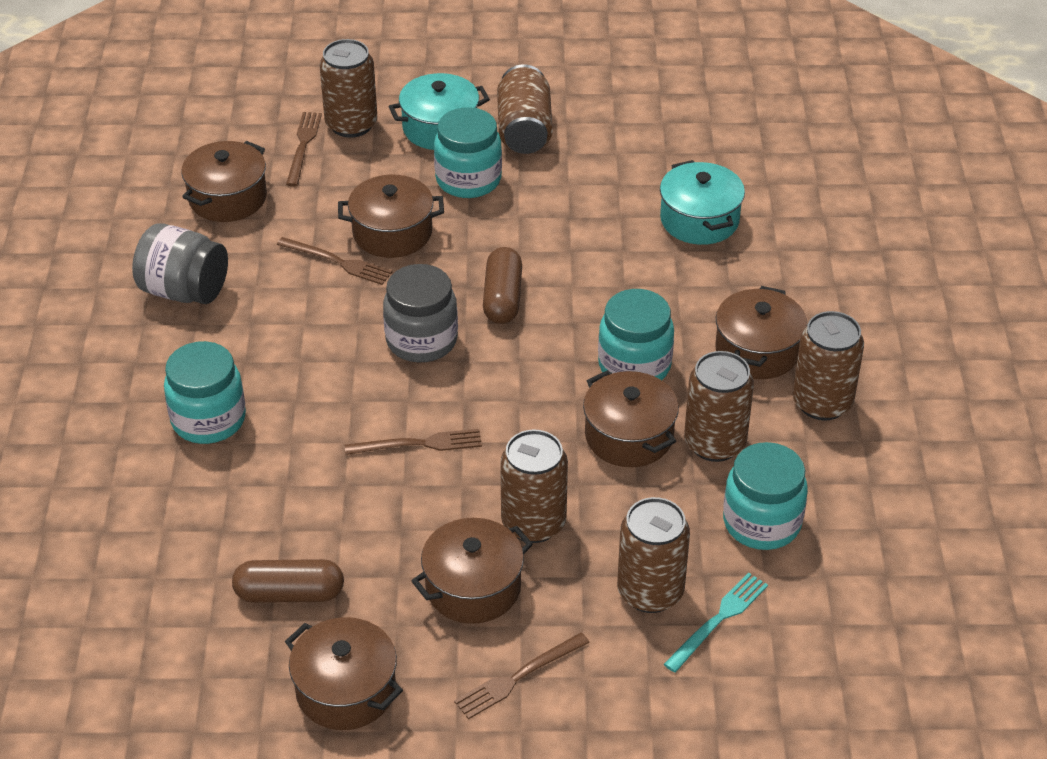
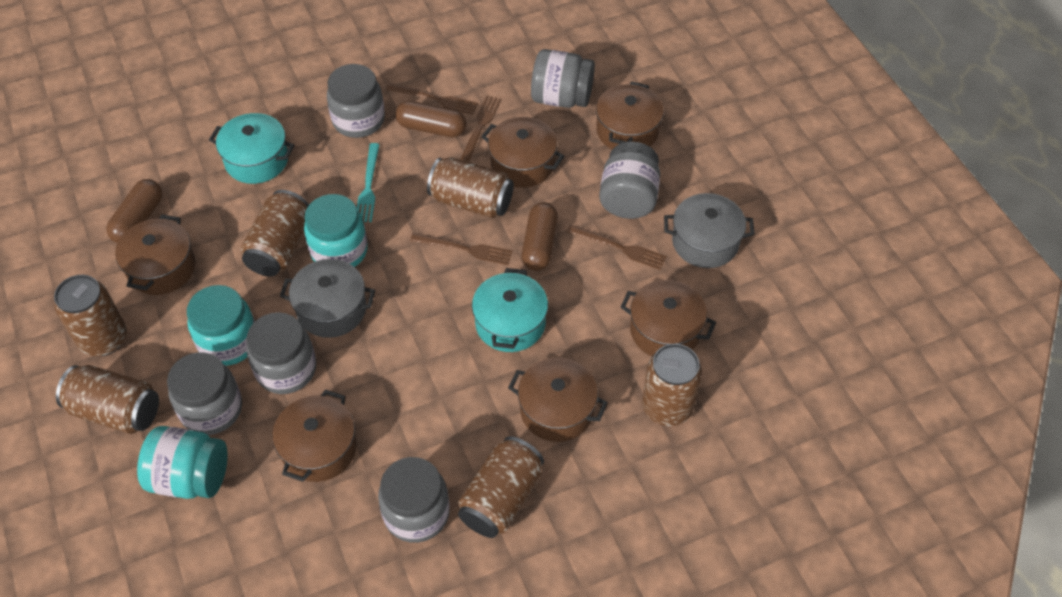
brown capsule: 2 -> 3
grey jar: 2 -> 6
grey pot: 0 -> 2
turquoise jar: 4 -> 3

